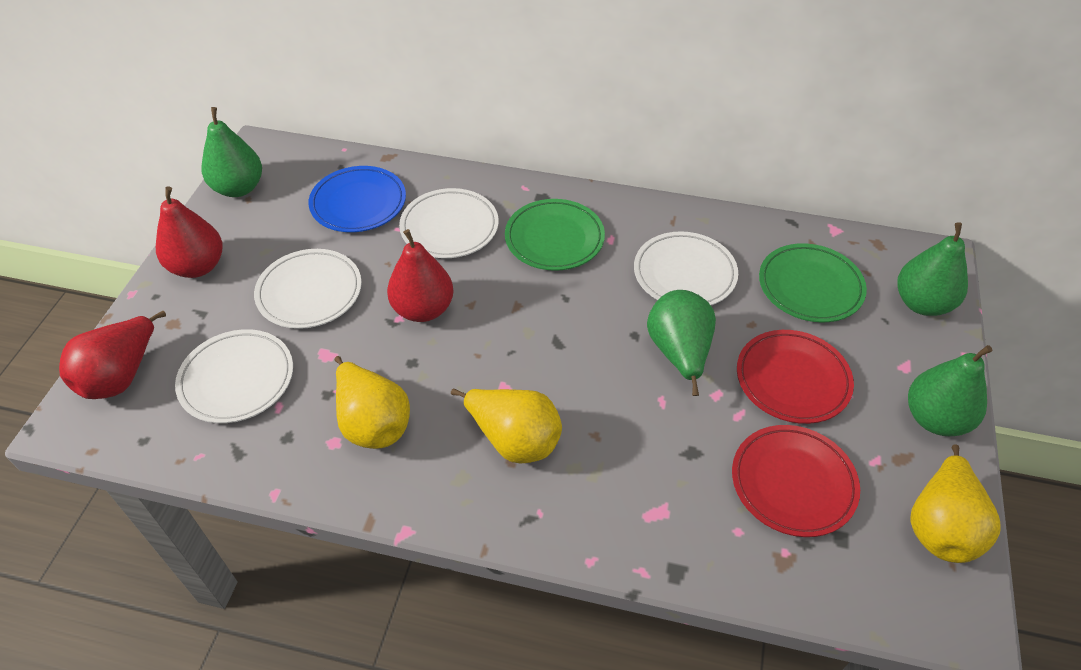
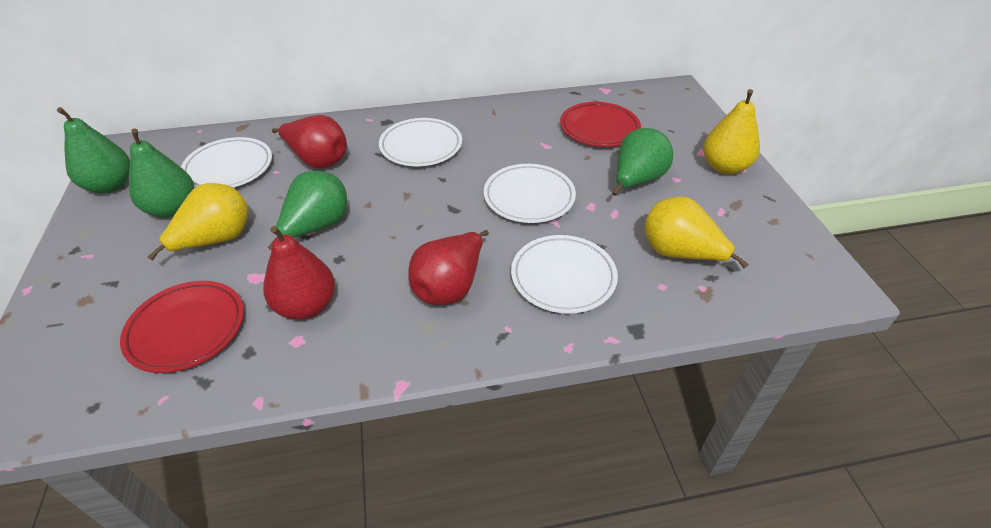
blue plate: 1 -> 0
green plate: 2 -> 0

